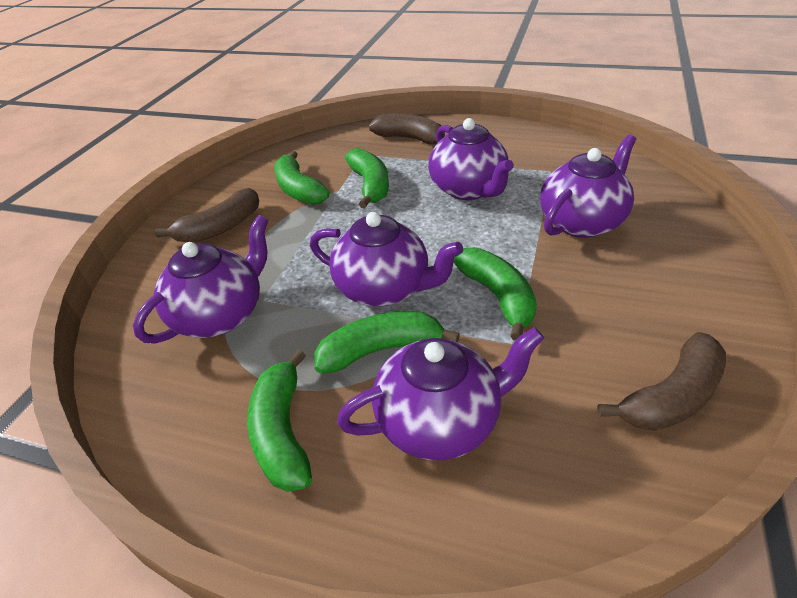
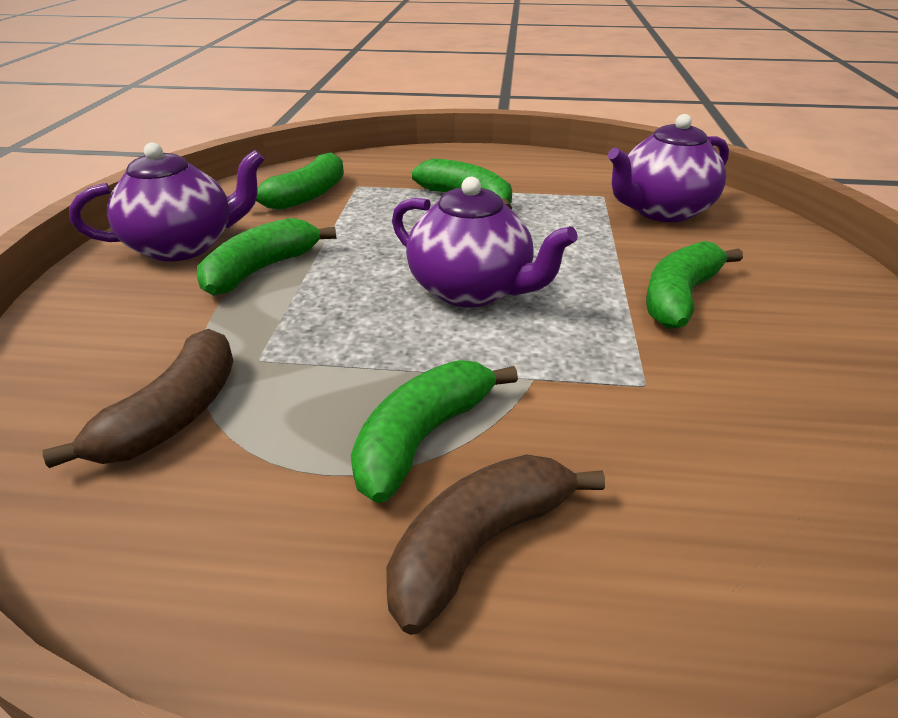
brown banana: 3 -> 2
purple teapot: 5 -> 3

